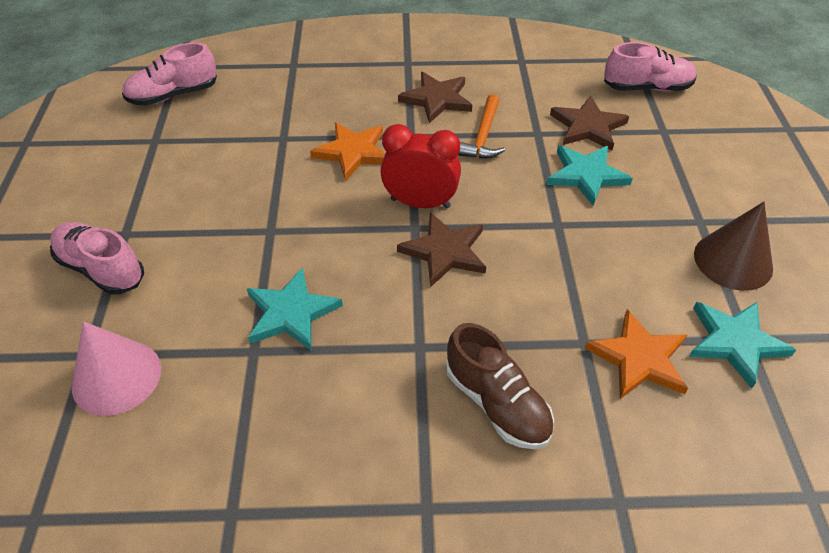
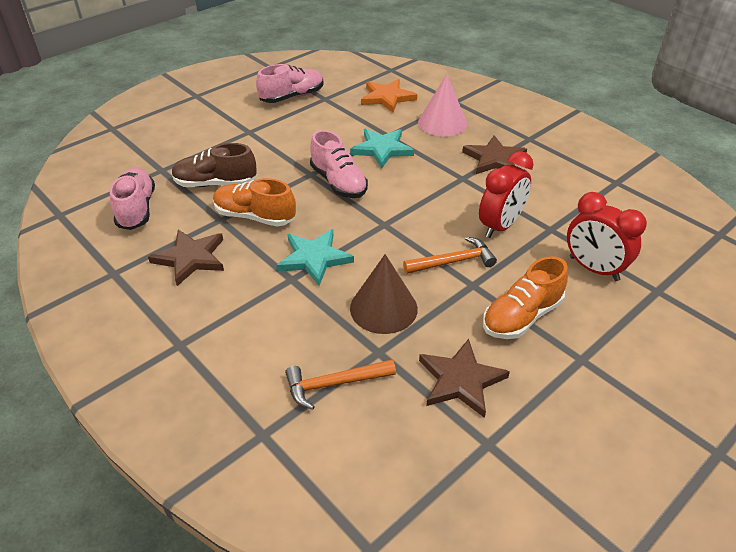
orange hammer: 1 -> 2
orange shoe: 0 -> 2
orange star: 2 -> 1
red clock: 1 -> 2
turquoise star: 3 -> 2

